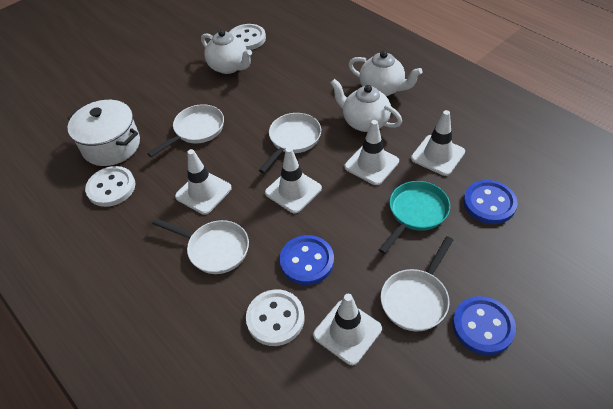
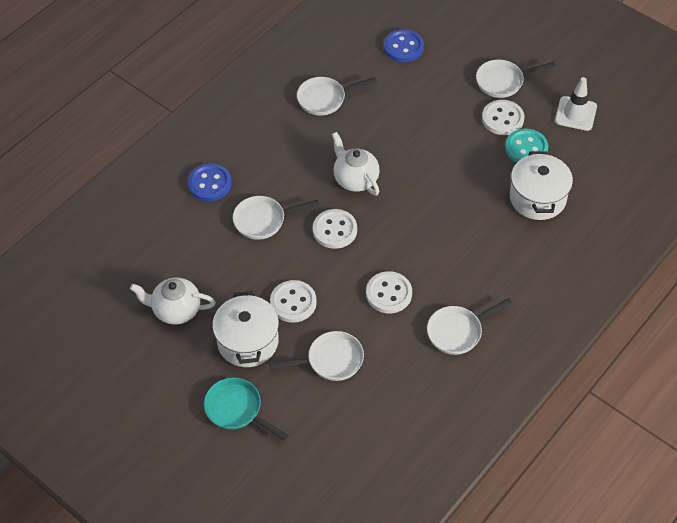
blue button: 3 -> 2
turquoise button: 0 -> 1
white button: 3 -> 4
white pan: 4 -> 5
white pot: 1 -> 2
white teapot: 3 -> 2
white traffic cone: 5 -> 1

